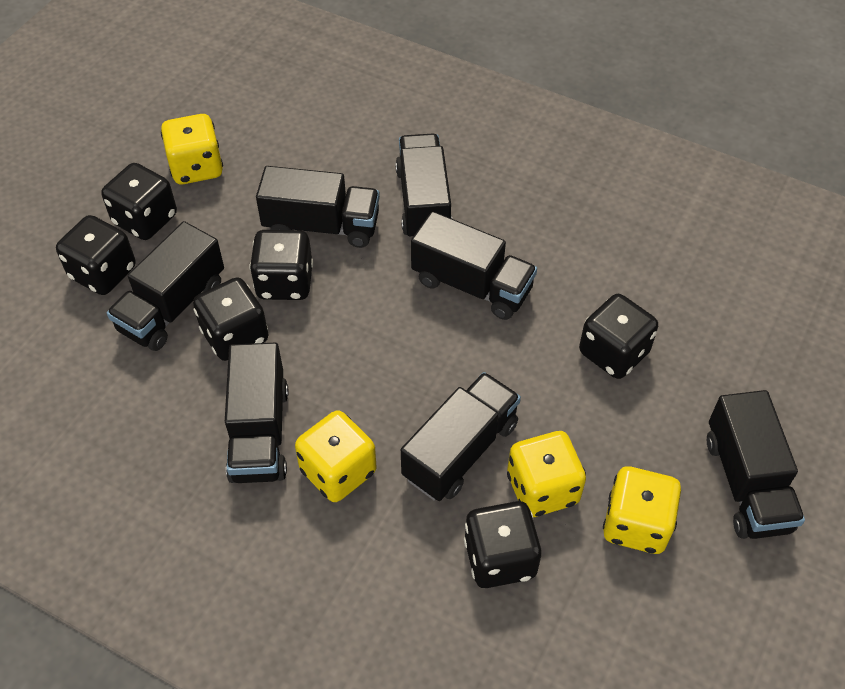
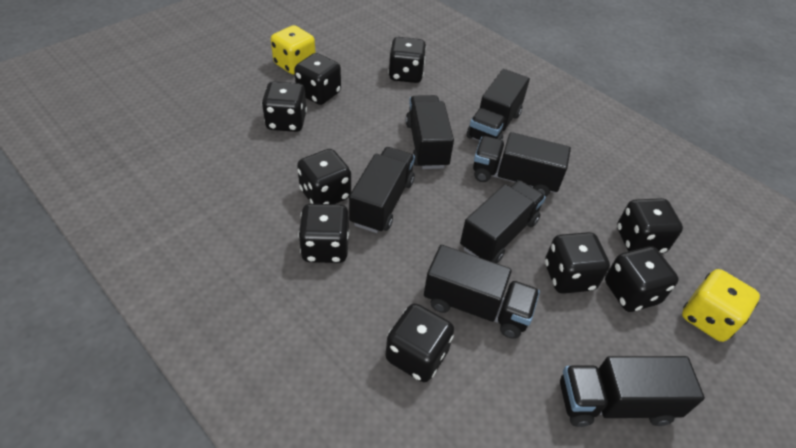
black dice: 6 -> 9
yellow dice: 4 -> 2

